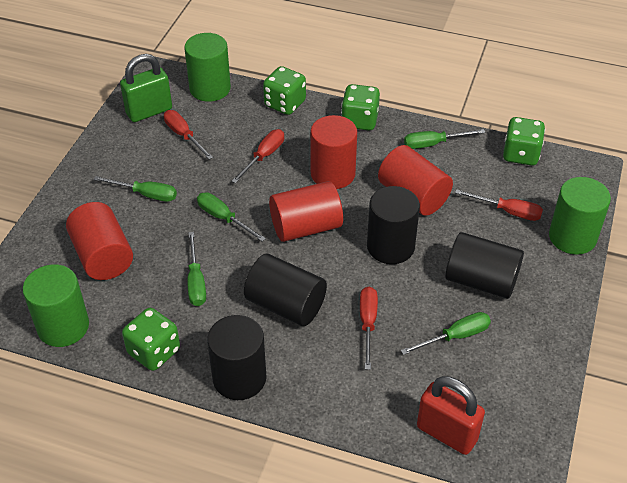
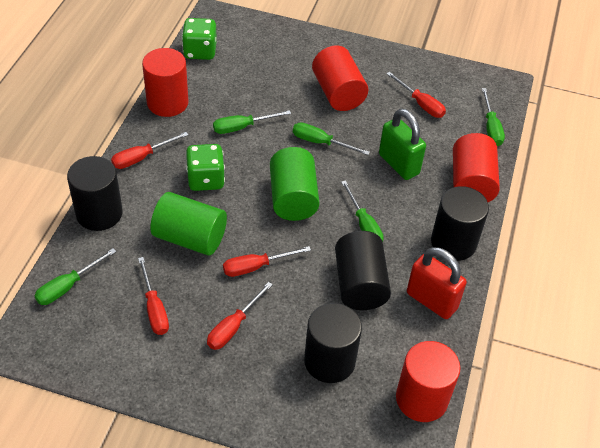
green cylinder: 3 -> 2
green dice: 4 -> 2
red screwdriver: 4 -> 5

